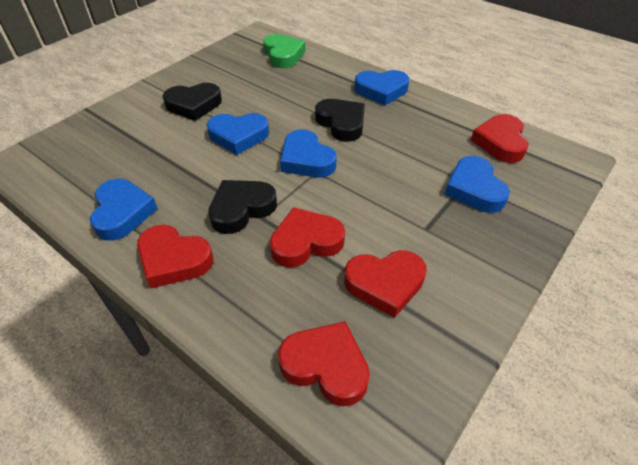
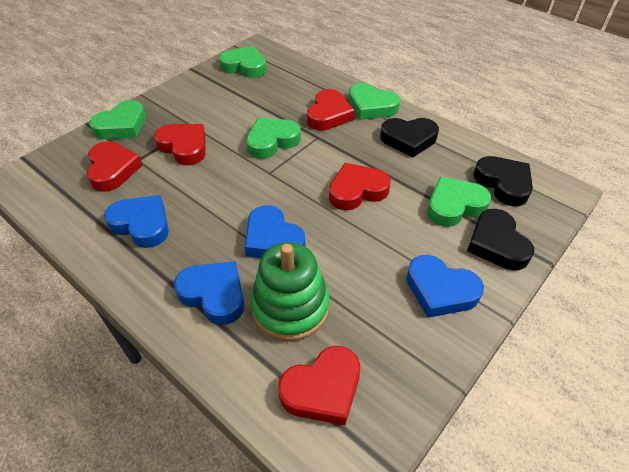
blue heart: 5 -> 4
green heart: 1 -> 5
green stacking toy: 0 -> 1

